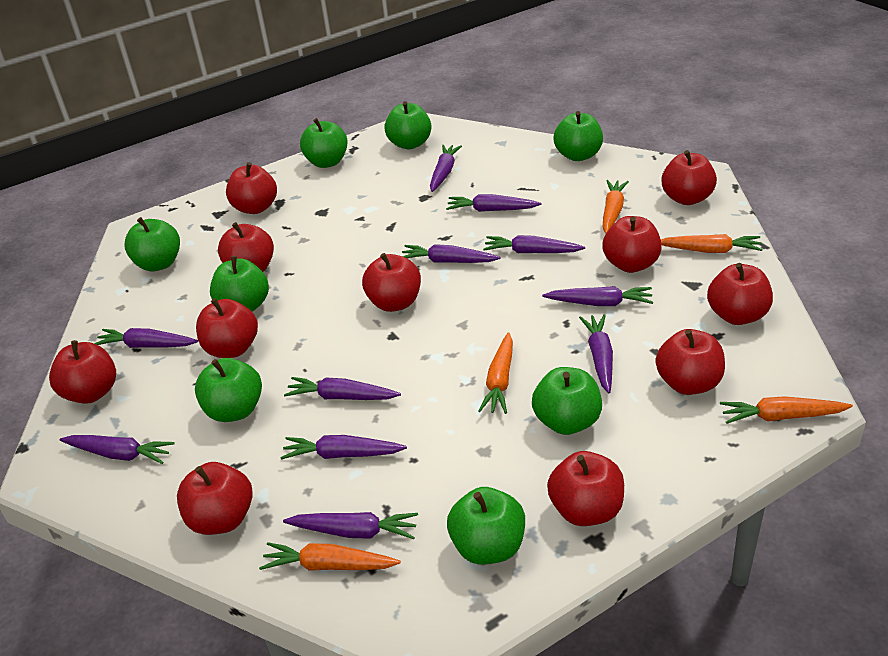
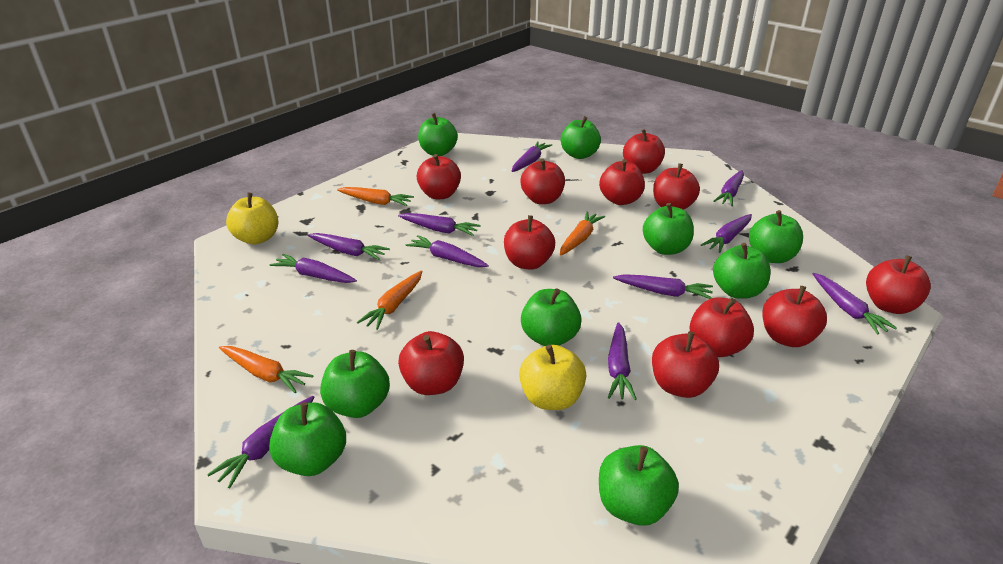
green apple: 8 -> 9
orange carrot: 5 -> 4
yellow apple: 0 -> 2

